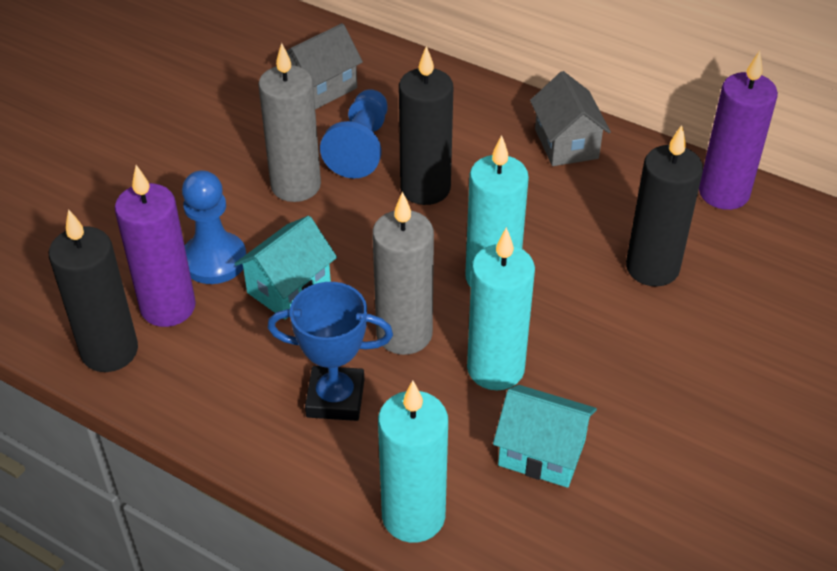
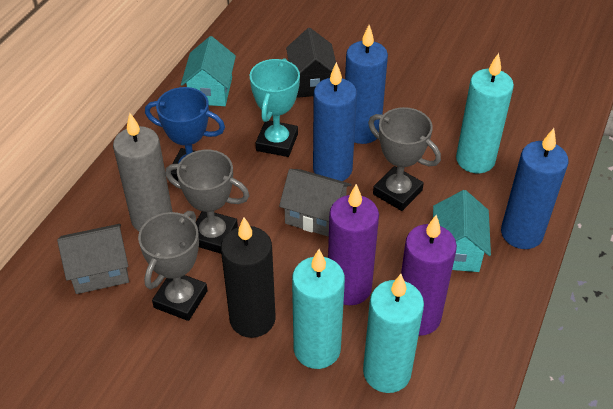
black candle: 3 -> 1
black house: 0 -> 1
blue candle: 0 -> 3
blue pawn: 2 -> 0
grey candle: 2 -> 1
grey trophy: 0 -> 3
turquoise trophy: 0 -> 1

